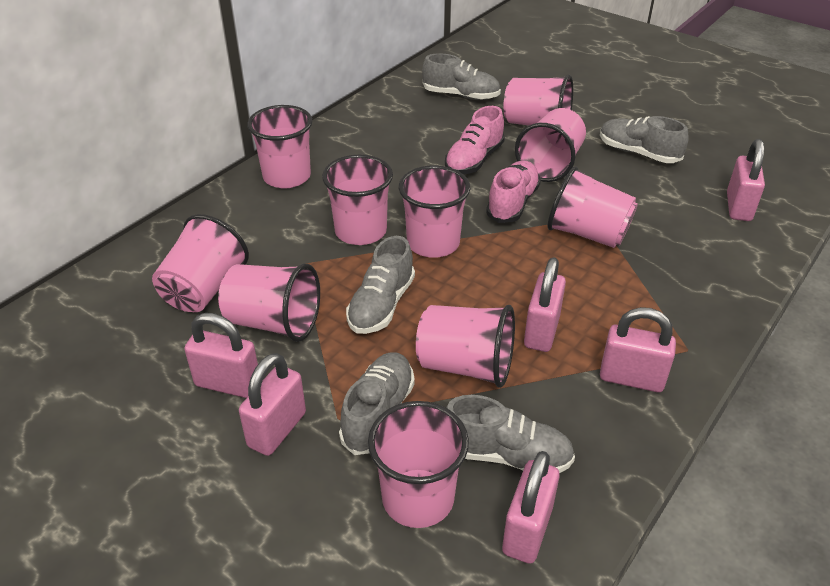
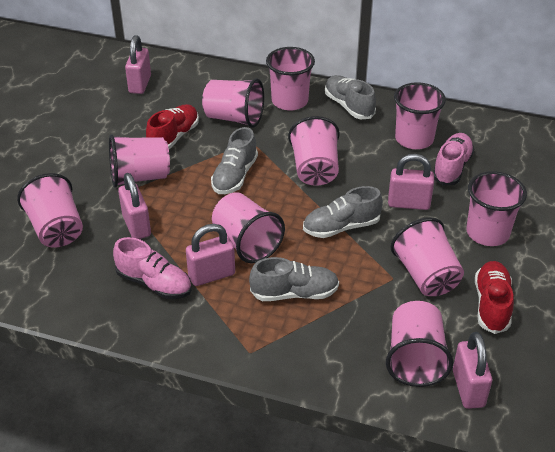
grey shoe: 5 -> 4
pink padlock: 6 -> 5
red shoe: 0 -> 2

